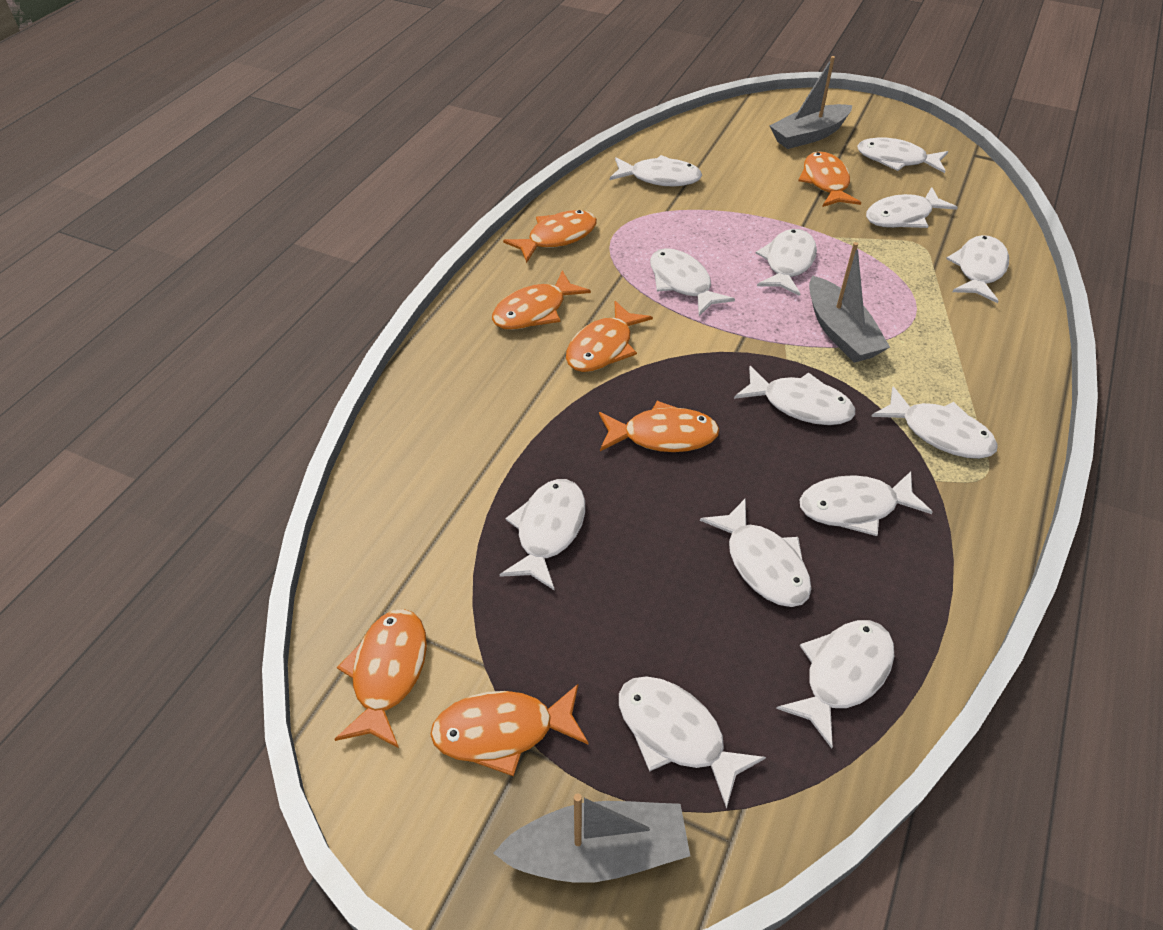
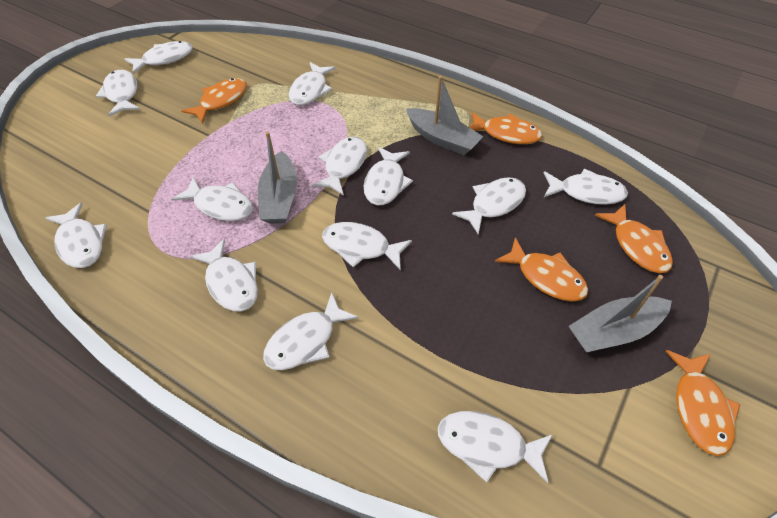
orange fish: 7 -> 5

